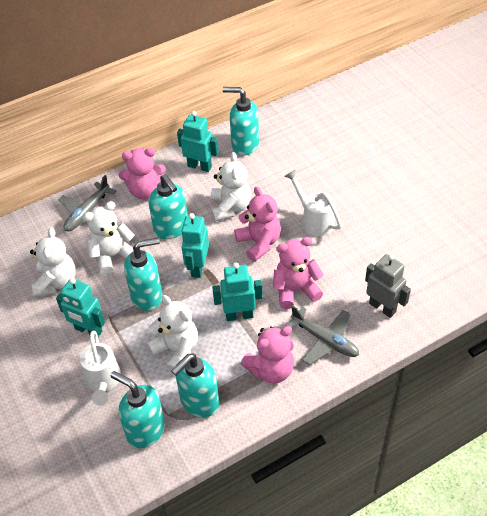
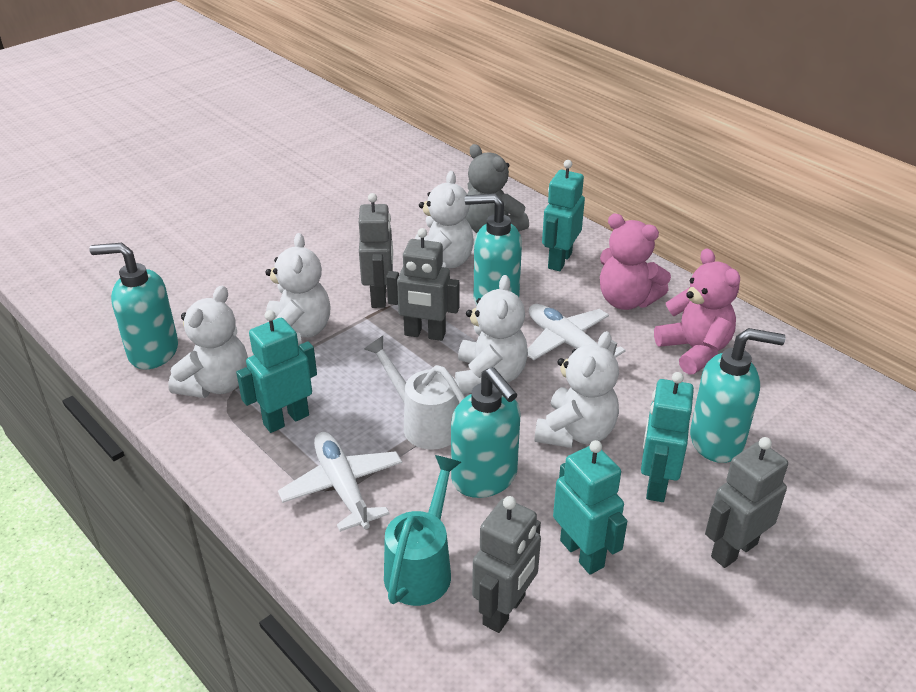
grey plane: 2 -> 0
grey robot: 1 -> 4
grey teddy bear: 0 -> 1
pink teddy bear: 4 -> 2
turquoise soap dispenser: 5 -> 4
turquoise watering can: 0 -> 1
white plane: 0 -> 2
white teddy bear: 4 -> 5
white watering can: 2 -> 1

